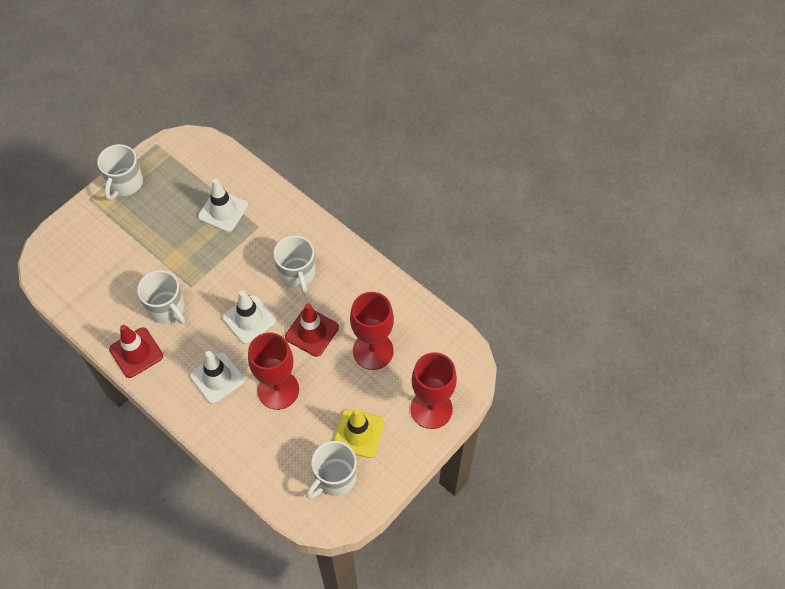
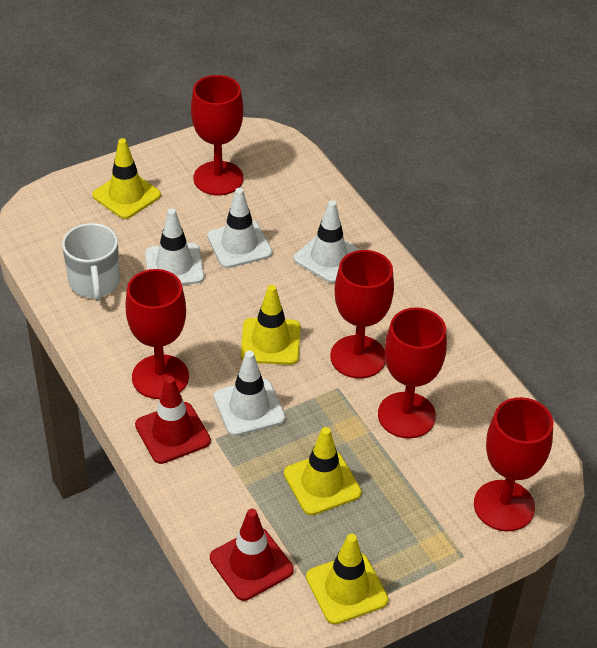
red goblet: 3 -> 5
white mug: 4 -> 1
white traffic cone: 3 -> 4
yellow traffic cone: 1 -> 4

